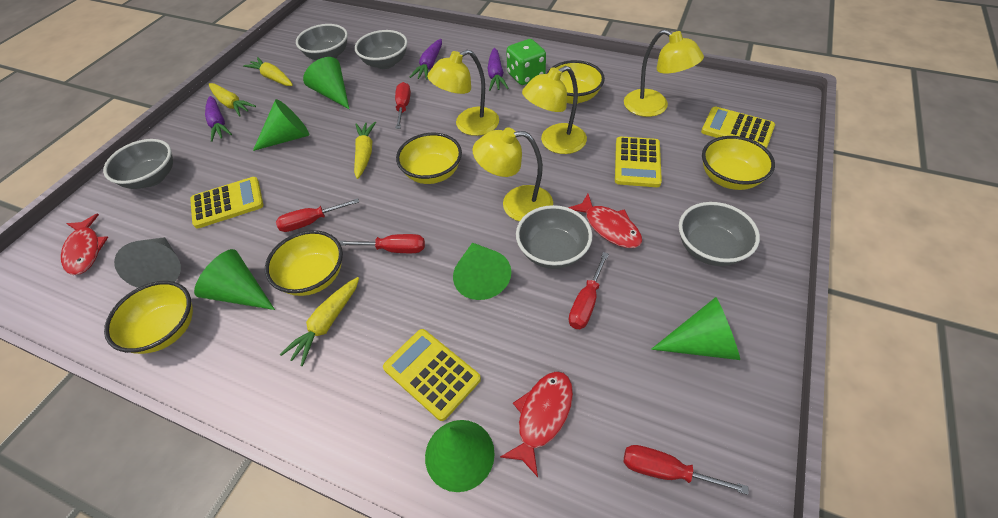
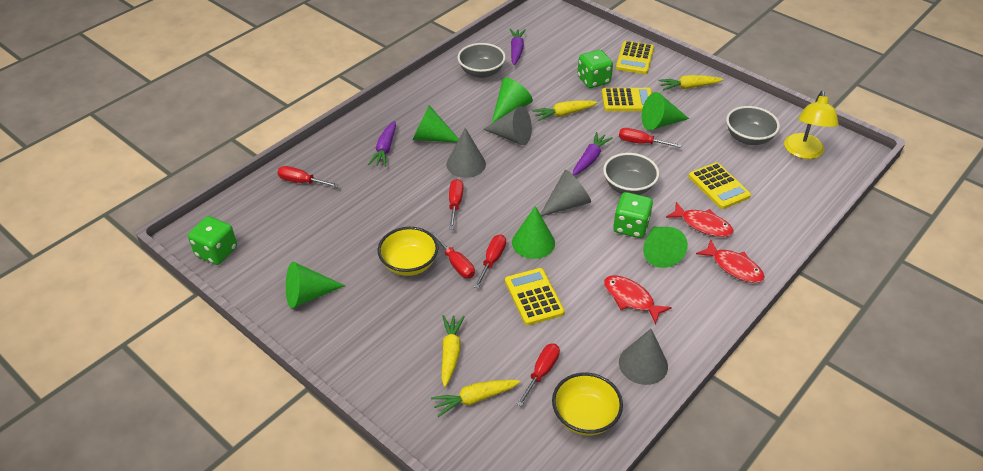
green dice: 1 -> 3
grey bowl: 5 -> 3
grey cone: 1 -> 4
red screwdriver: 5 -> 6
yellow bowl: 5 -> 2
yellow lamp: 4 -> 1

